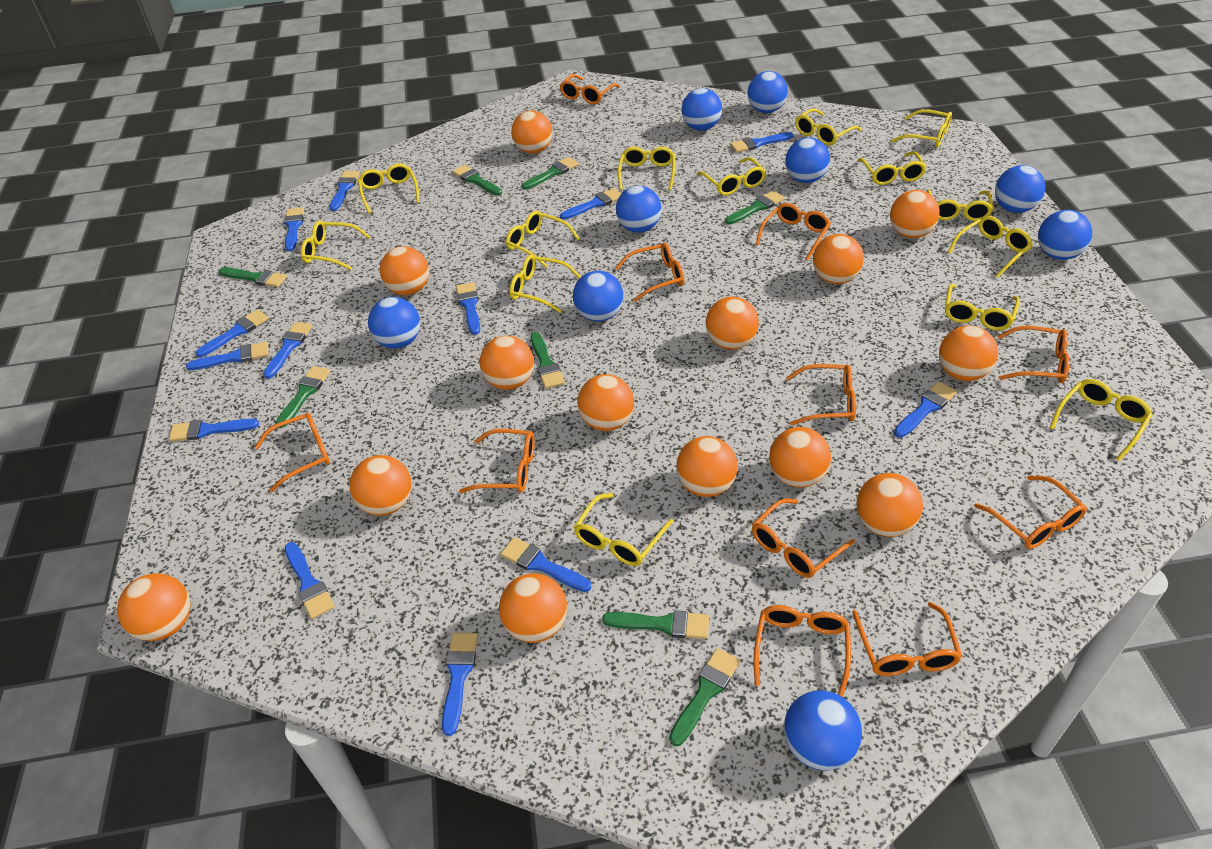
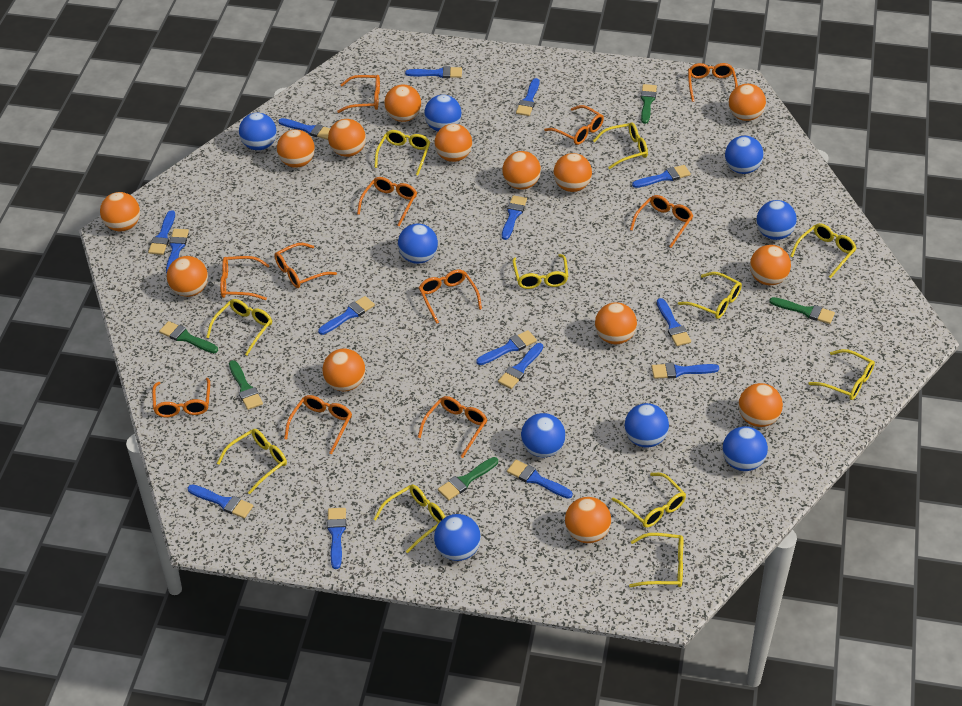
blue brush: 13 -> 15
green brush: 8 -> 5
yellow glasses: 14 -> 11

